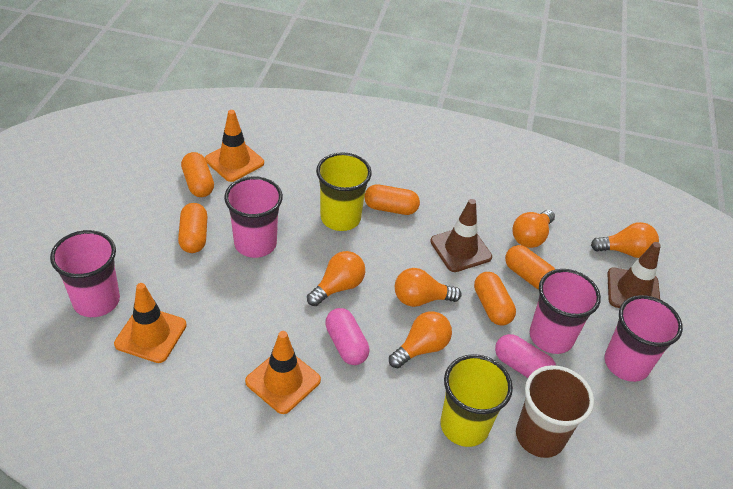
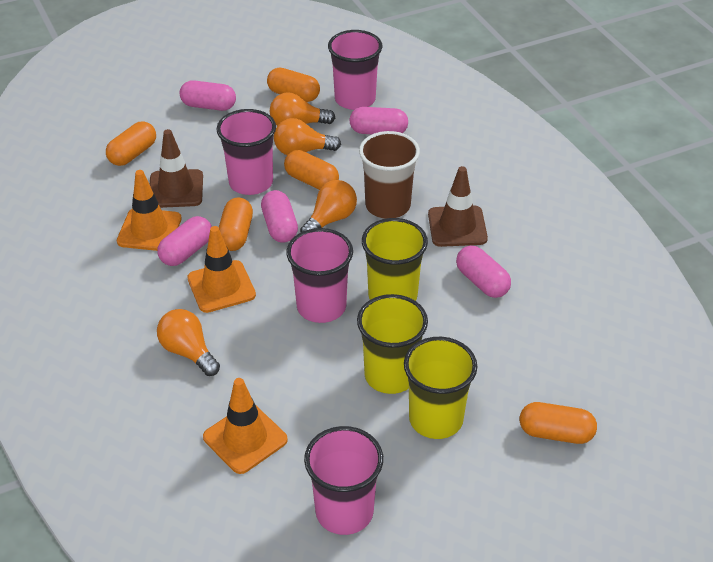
orange light bulb: 5 -> 4
pink capsule: 2 -> 5
yellow cup: 2 -> 3

